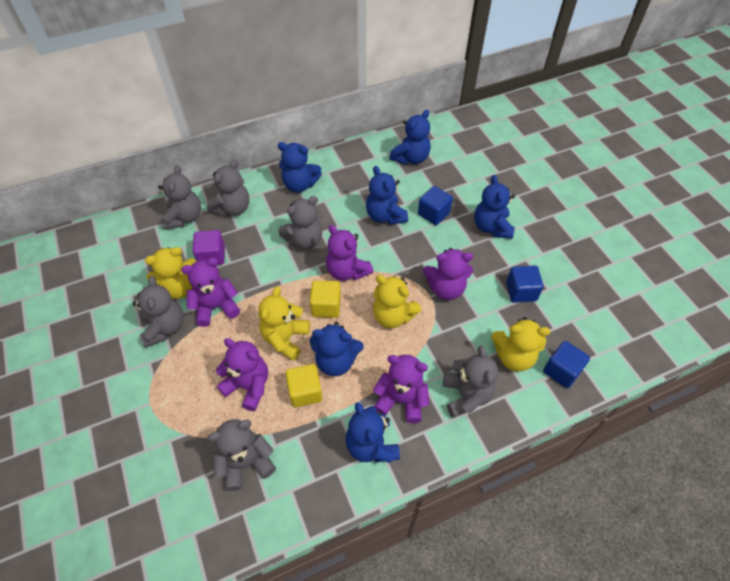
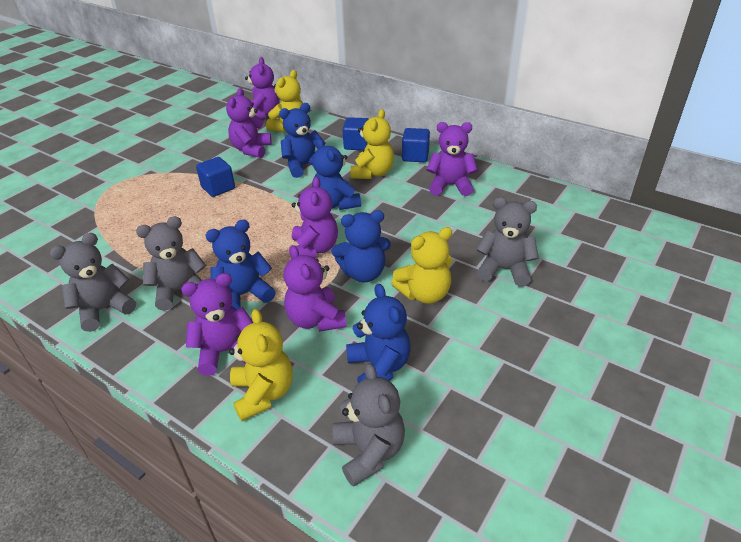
blue teddy bear: 6 -> 5
grey teddy bear: 6 -> 4
purple cube: 1 -> 0
purple teddy bear: 5 -> 6
yellow cube: 2 -> 0

